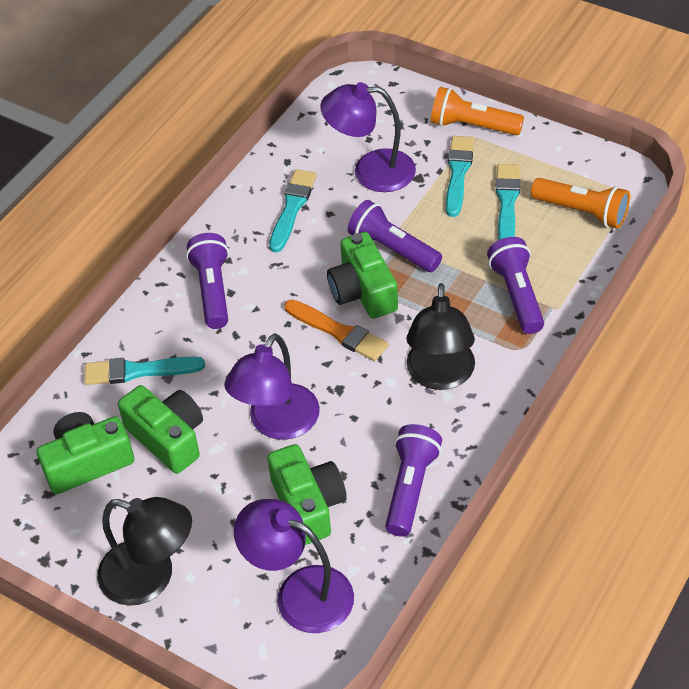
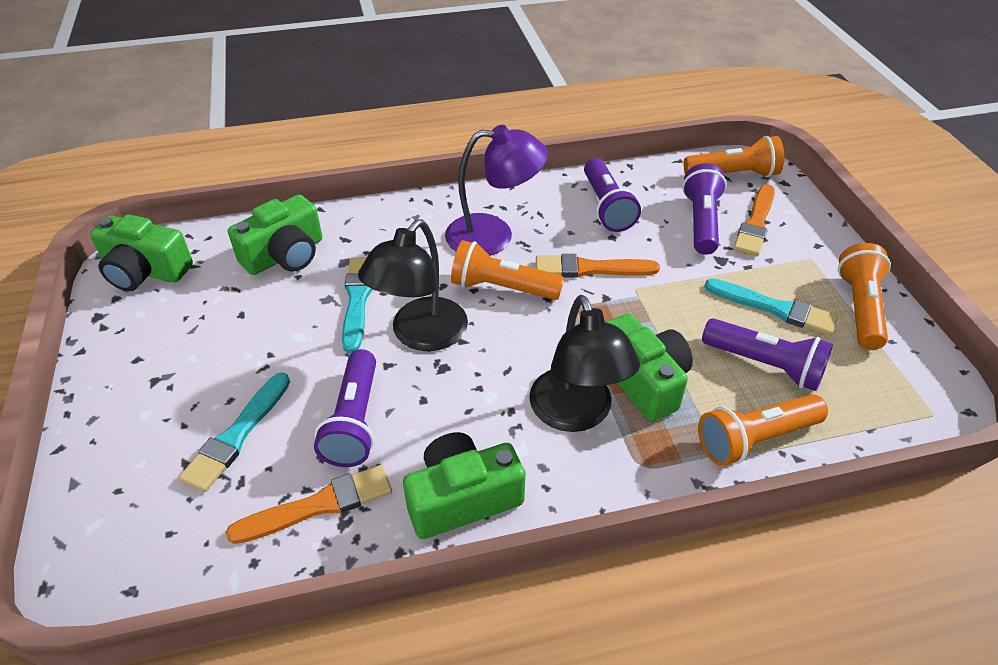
orange brush: 1 -> 3
orange flashlight: 2 -> 4
purple lamp: 3 -> 1
turquoise brush: 4 -> 3

